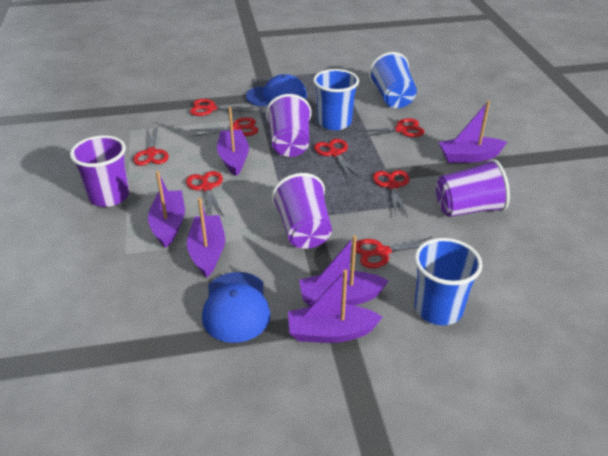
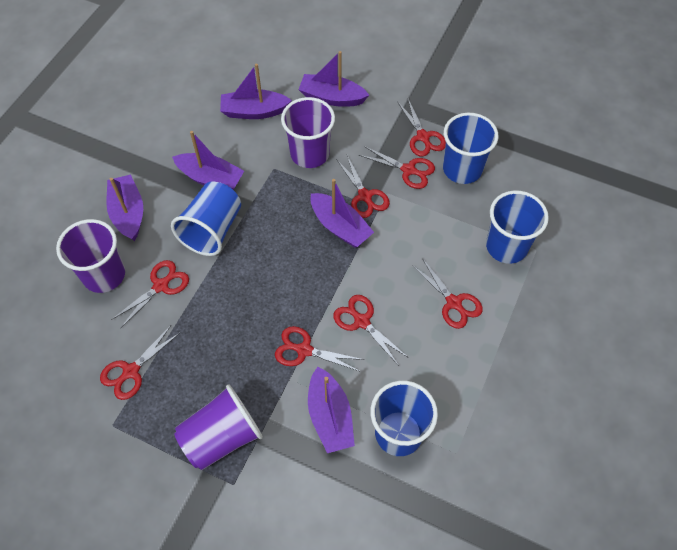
blue cap: 2 -> 0
blue cup: 3 -> 4
purple cup: 4 -> 3

